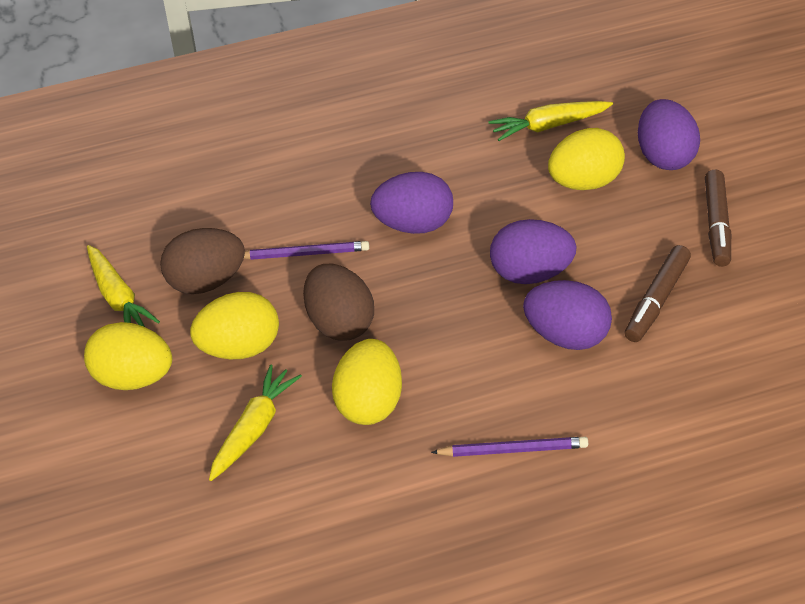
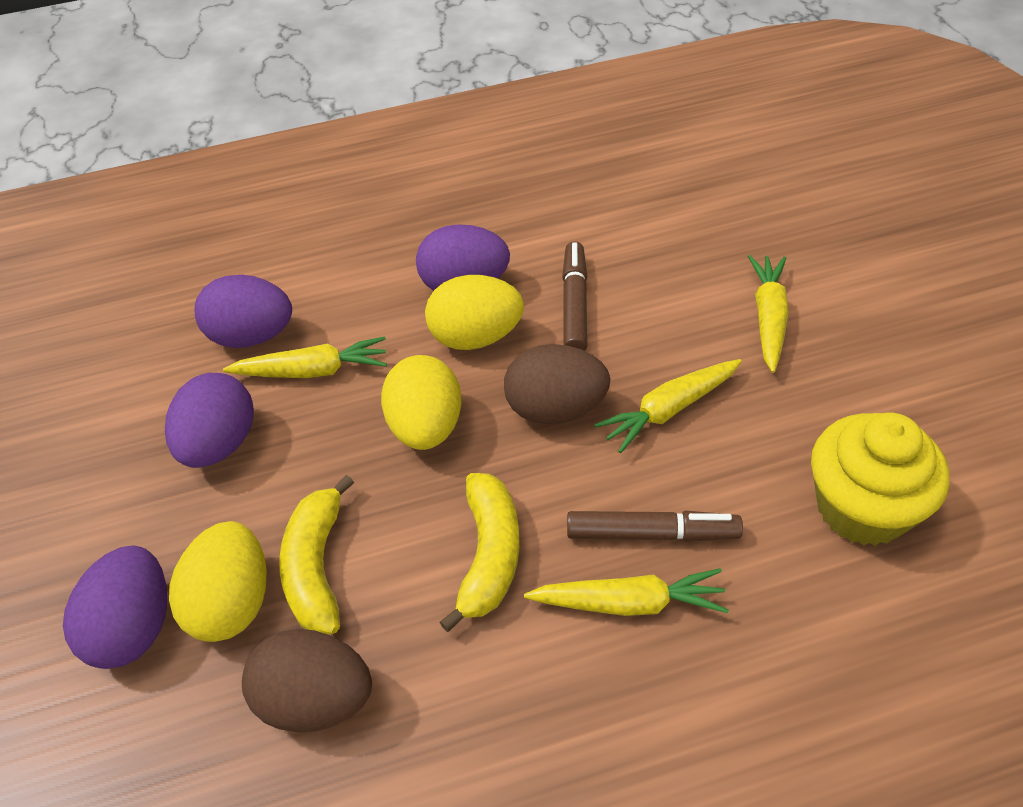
purple pencil: 2 -> 0
yellow banana: 0 -> 2
yellow carrot: 3 -> 4
yellow cupcake: 0 -> 1
yellow egg: 4 -> 3

